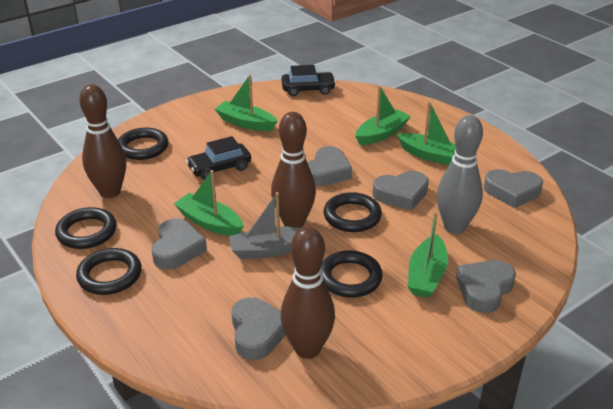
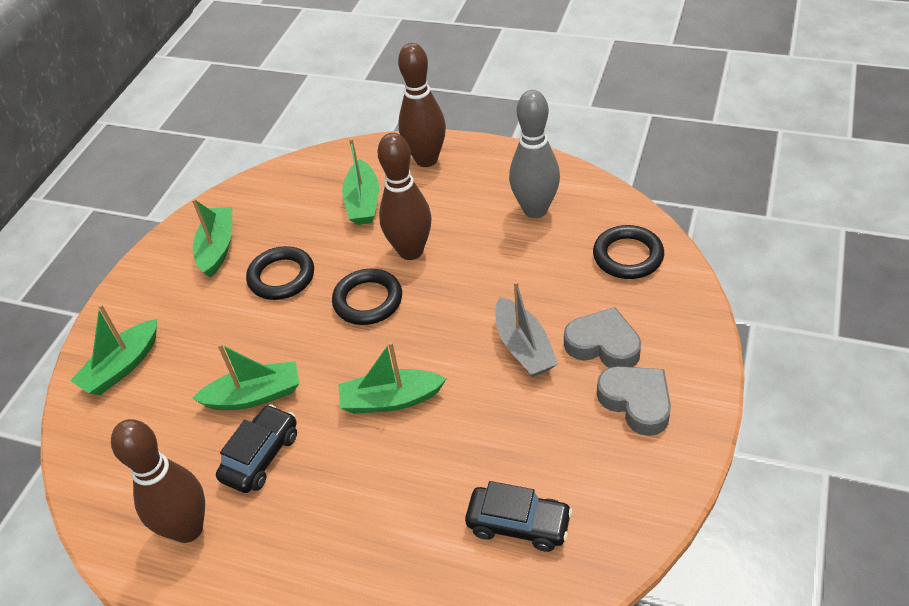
black ring: 5 -> 3
grey heart: 6 -> 2

